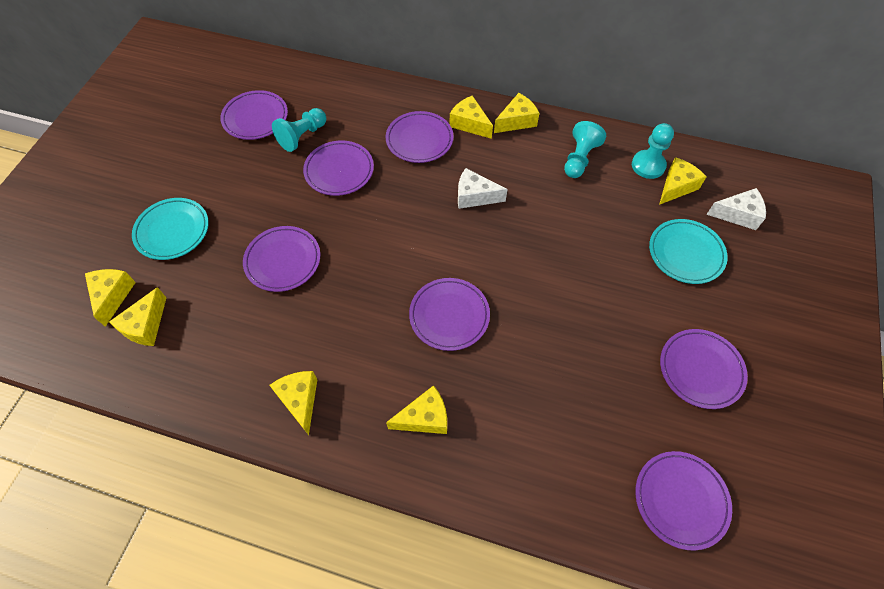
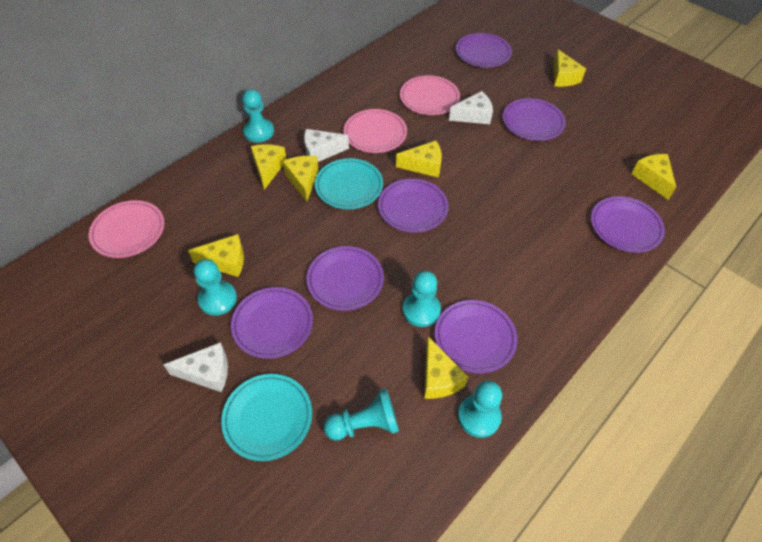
pink plate: 0 -> 3
turquoise pawn: 3 -> 5
white cheese: 2 -> 3

